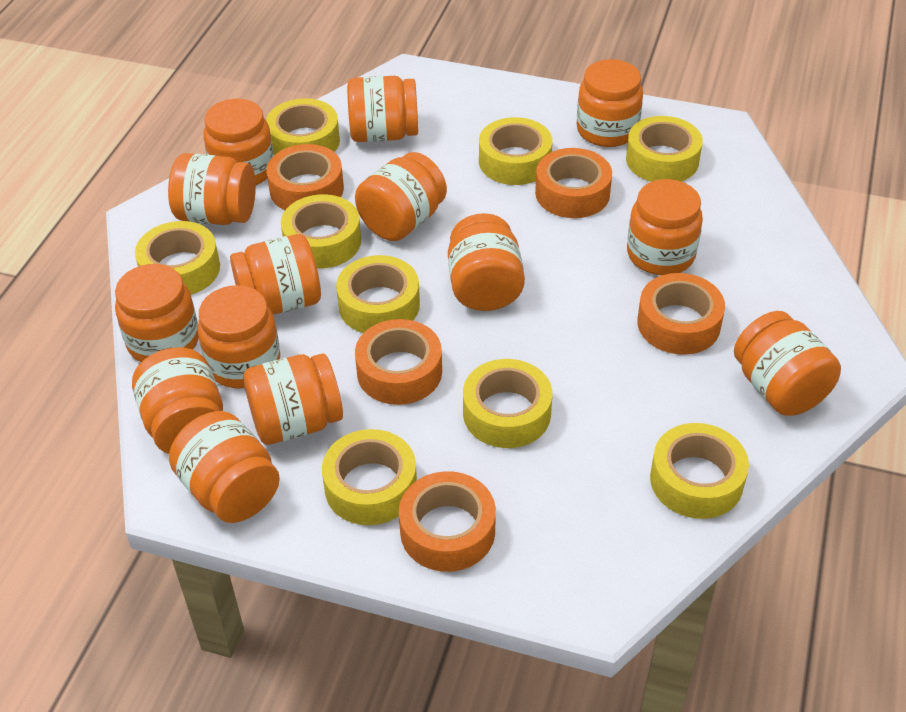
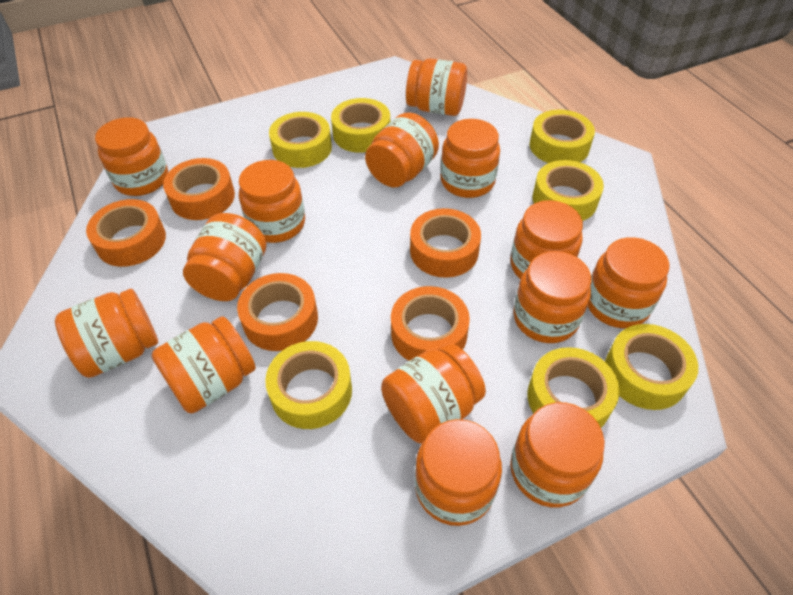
yellow tape: 9 -> 7

